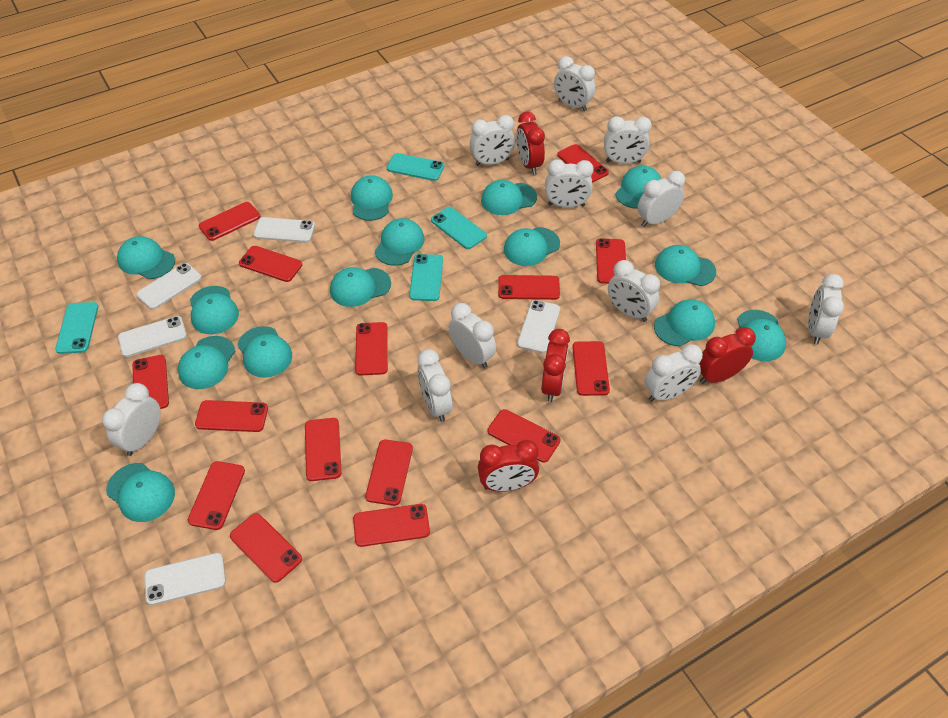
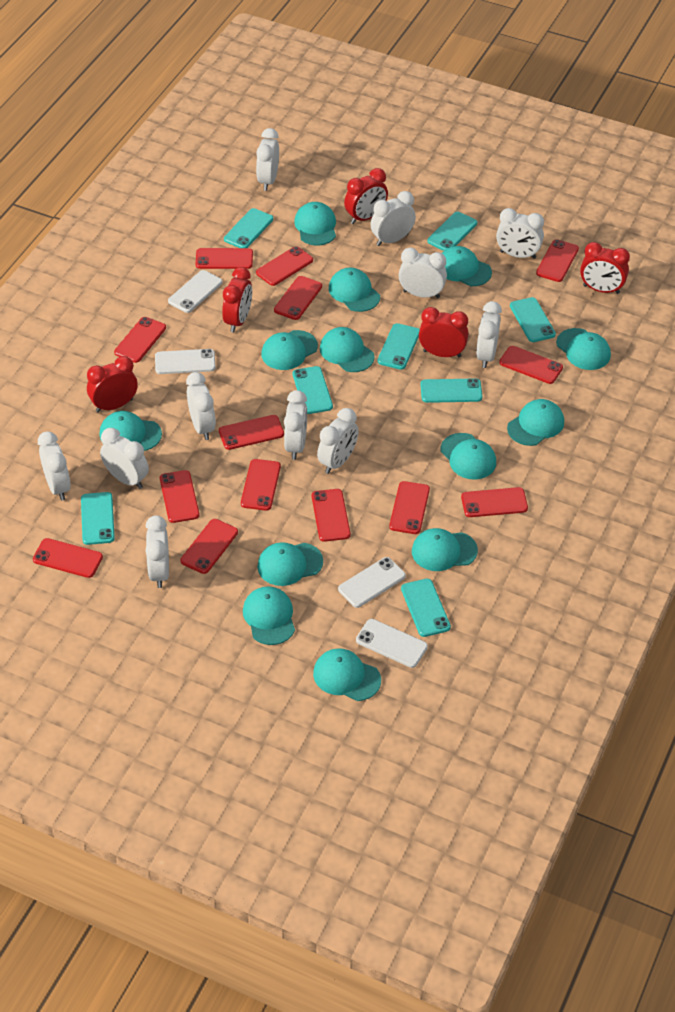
red clock: 4 -> 5
red phone: 15 -> 14
turquoise cap: 14 -> 13
turquoise phone: 4 -> 8
white phone: 5 -> 4

